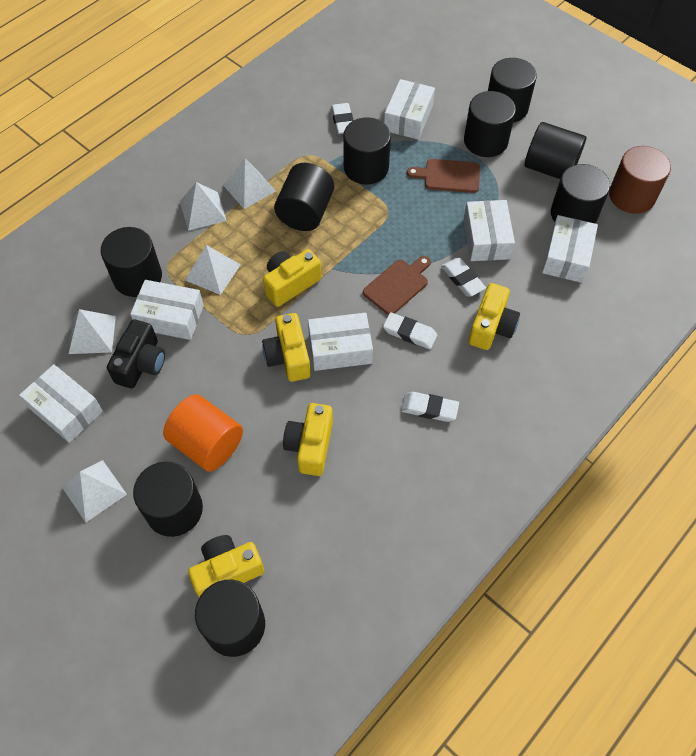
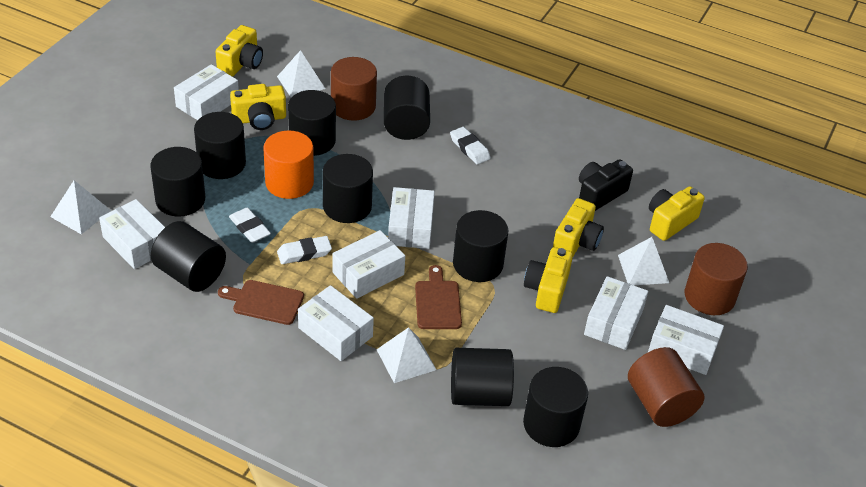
brown cylinder: 1 -> 3
white box: 6 -> 7
white eraser: 4 -> 3
white pyramid: 5 -> 4

